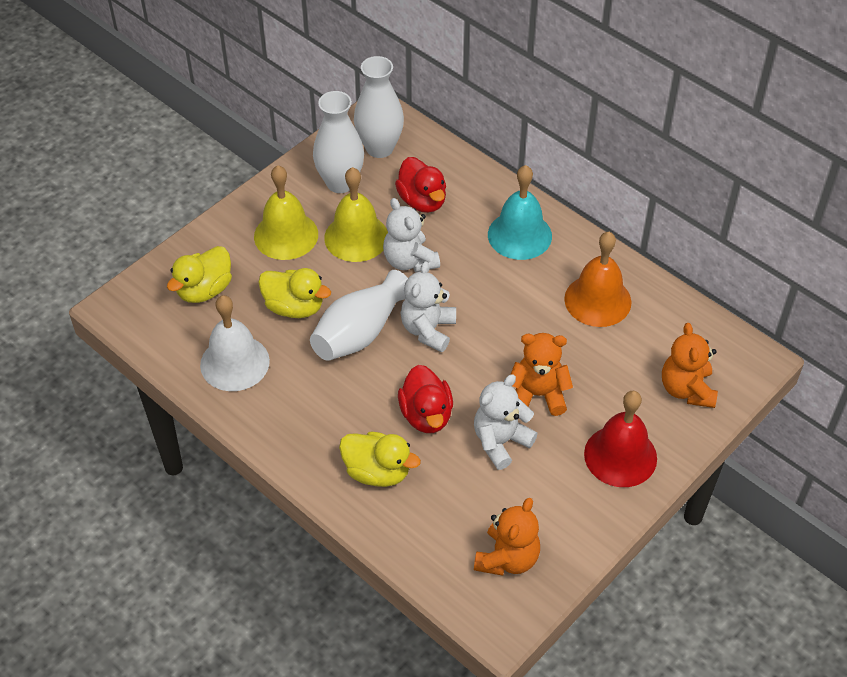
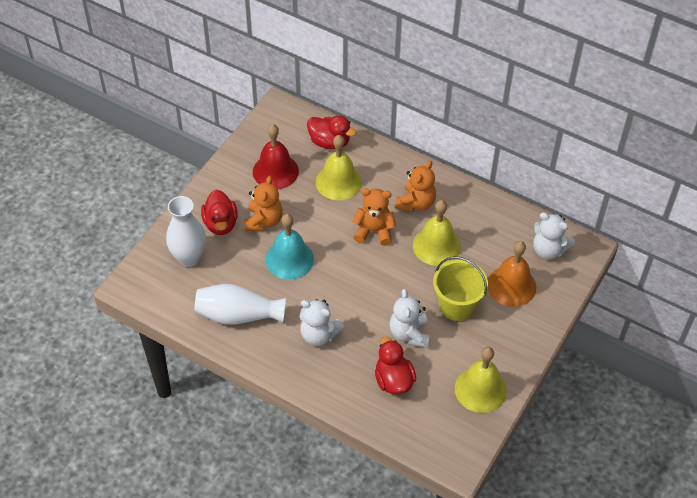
red duck: 2 -> 3
white bell: 1 -> 0
white vase: 3 -> 2
yellow bell: 2 -> 3
yellow bucket: 0 -> 1
yellow duck: 3 -> 0

